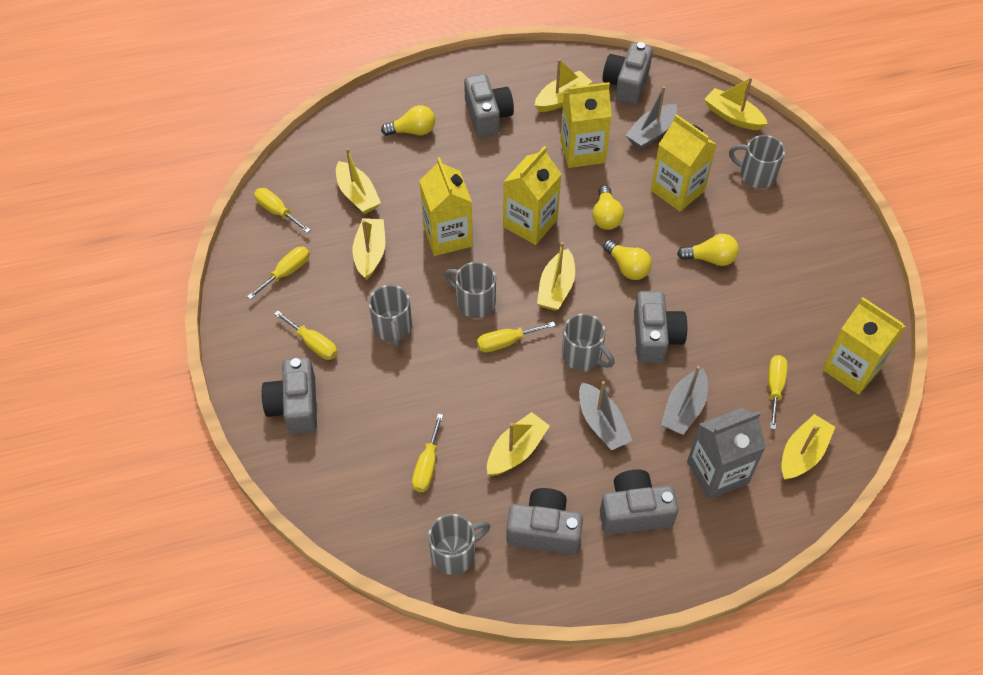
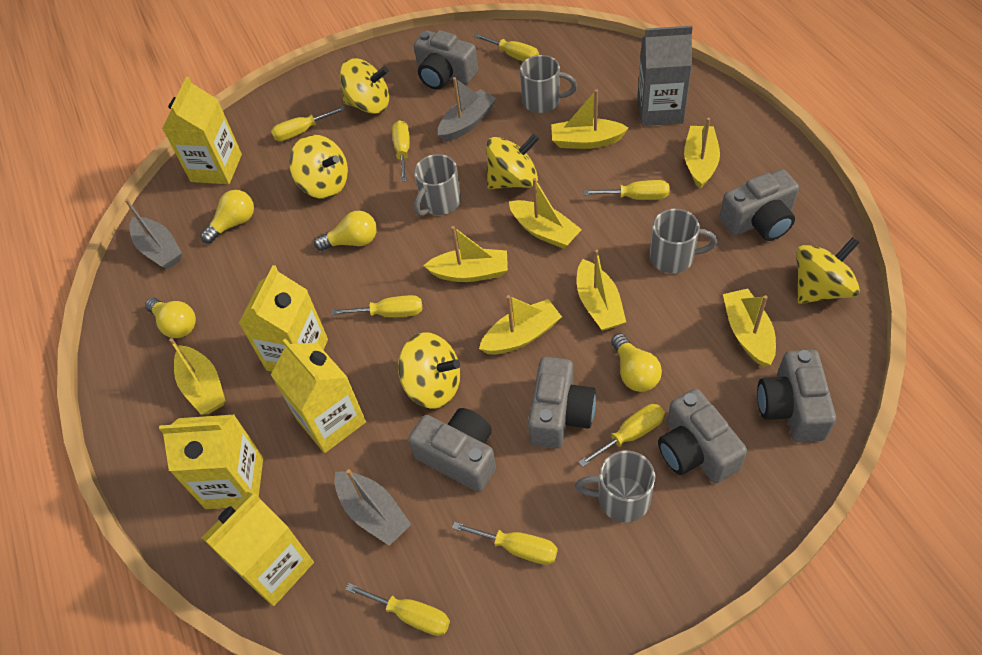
grey mug: 5 -> 4
yellow boat: 7 -> 8
yellow screwdriver: 6 -> 8
yellow spinning top: 0 -> 5

